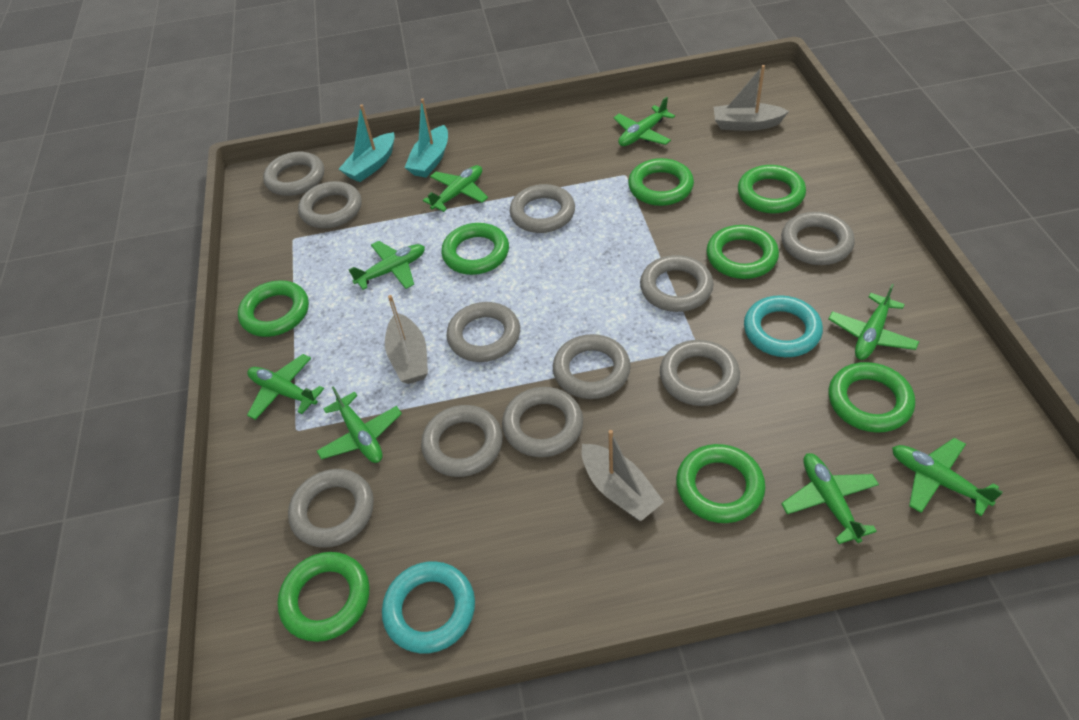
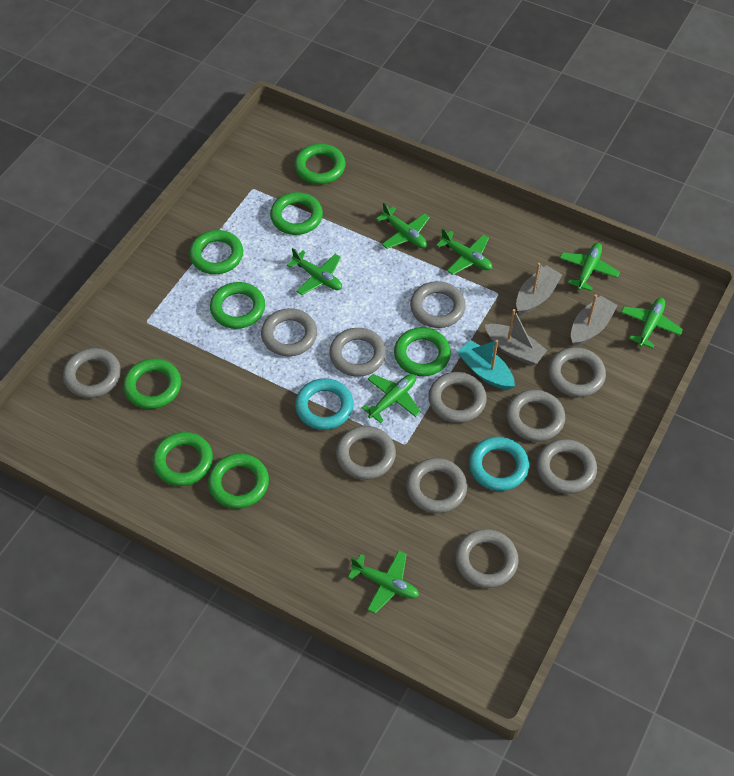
green plane: 8 -> 7
turquoise boat: 2 -> 1

